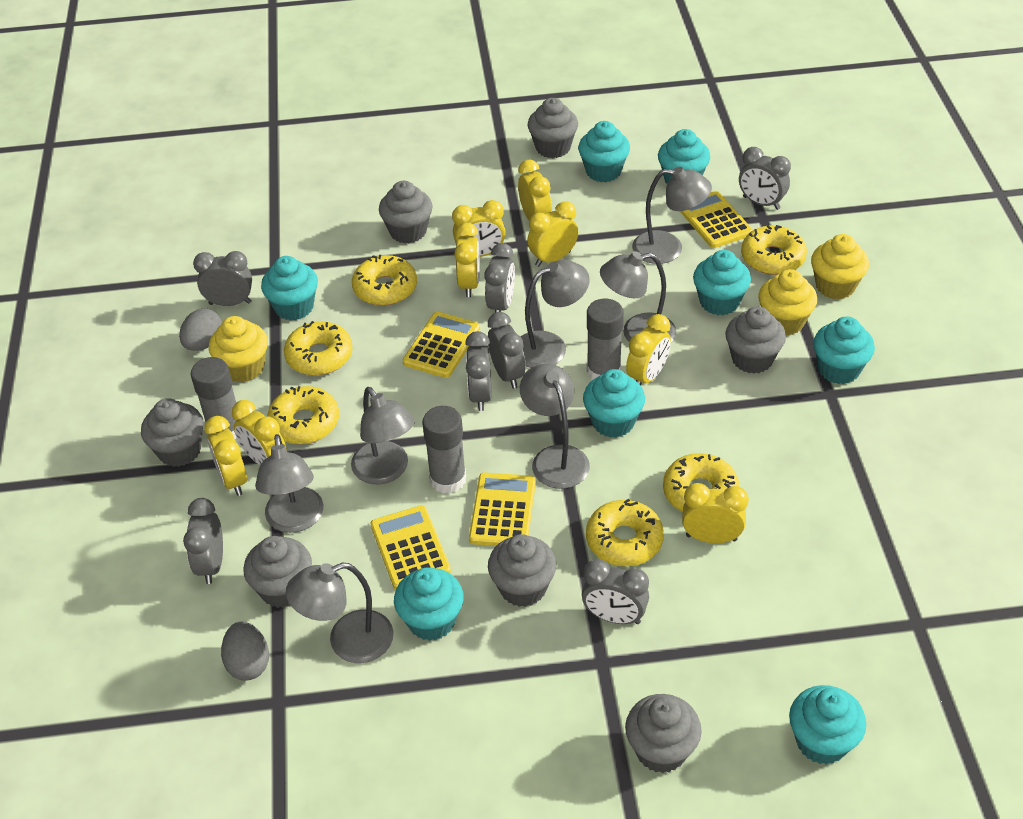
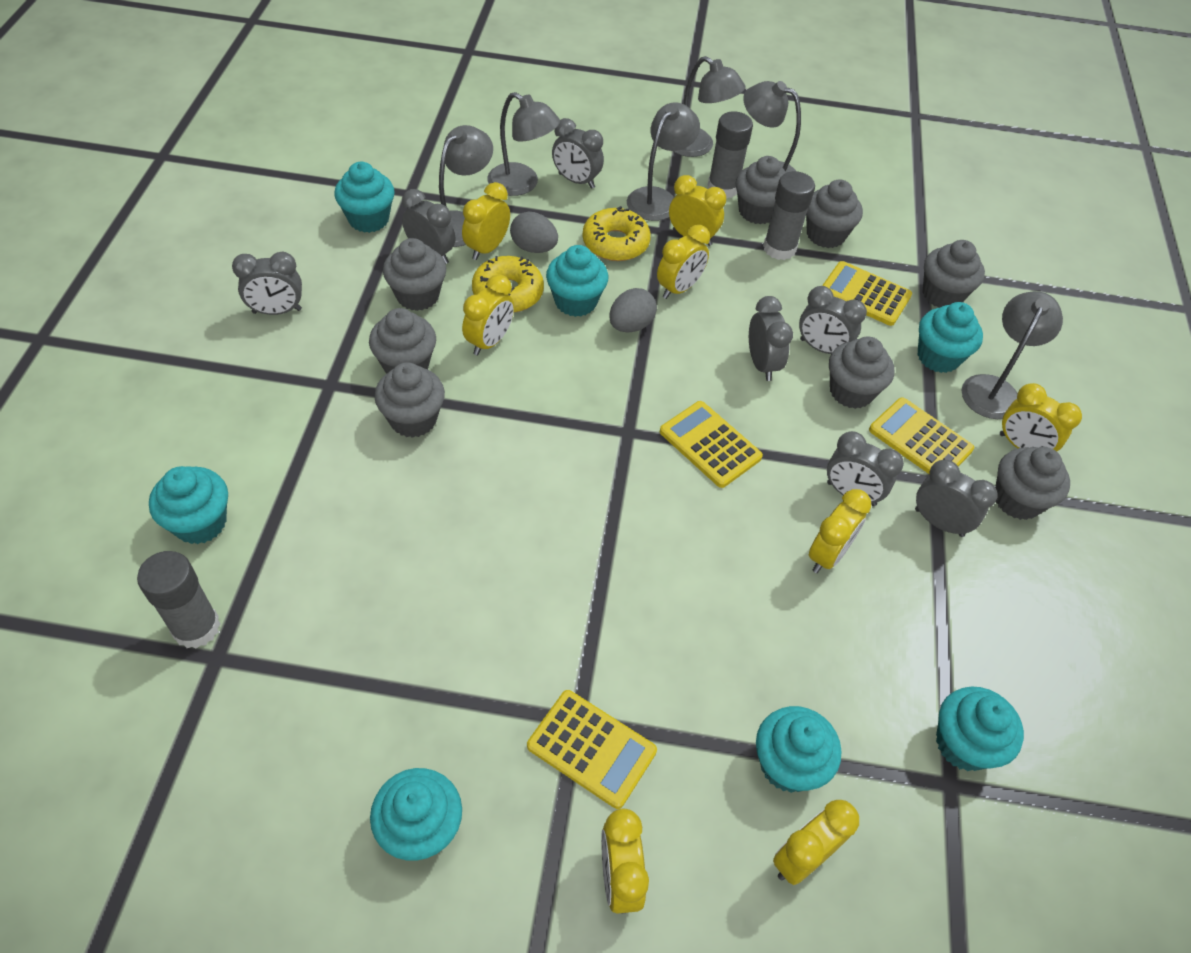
grey cupcake: 7 -> 8
grey lamp: 7 -> 6
turquoise cupcake: 8 -> 7
yellow cupcake: 3 -> 0
yellow donut: 6 -> 2

